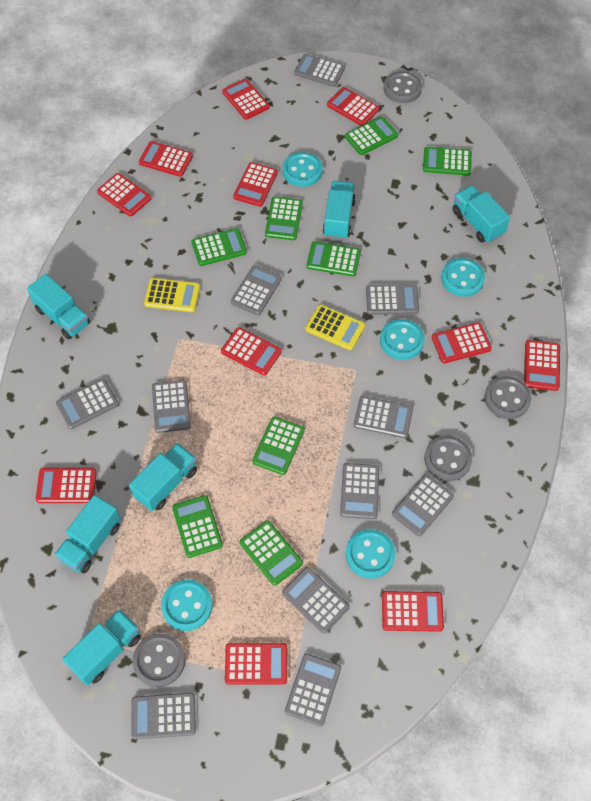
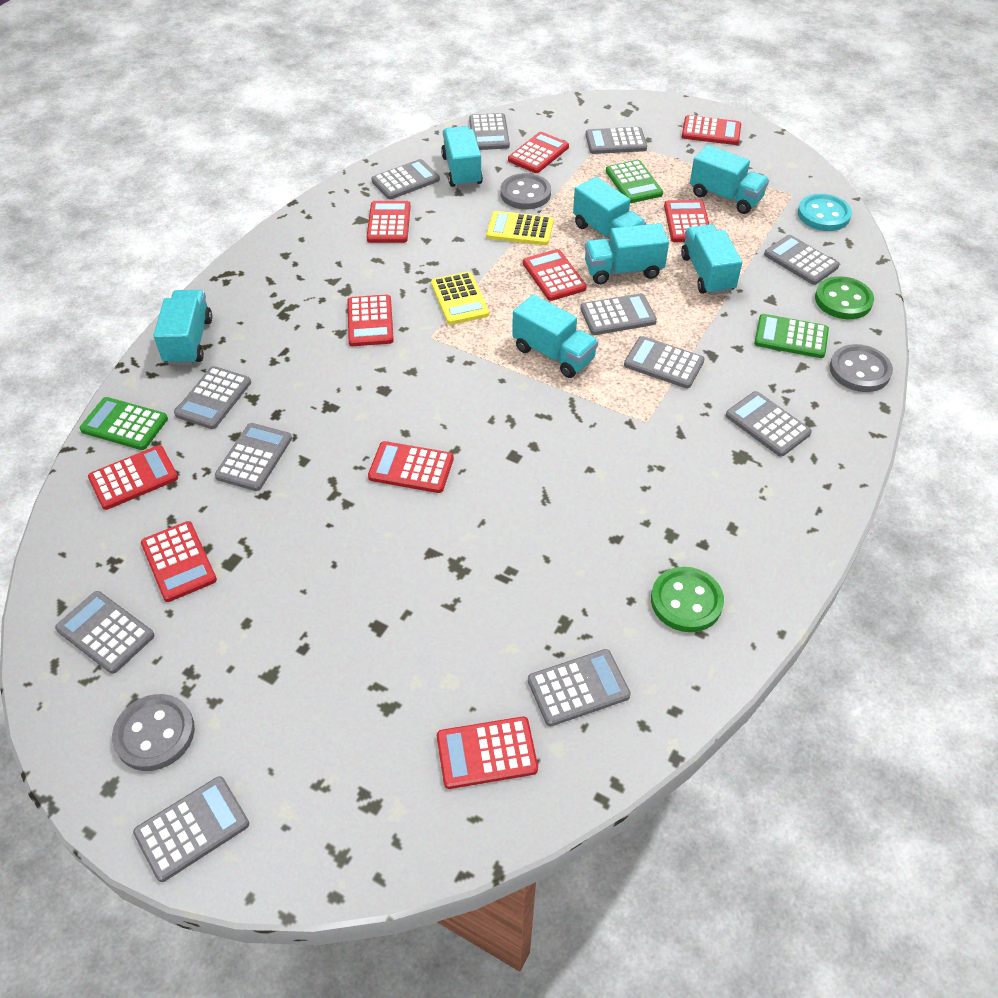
green button: 0 -> 2
green calculator: 8 -> 3
grey button: 4 -> 3
grey calculator: 11 -> 12
red calculator: 11 -> 10
turquoise button: 5 -> 1
turquoise truck: 6 -> 7

